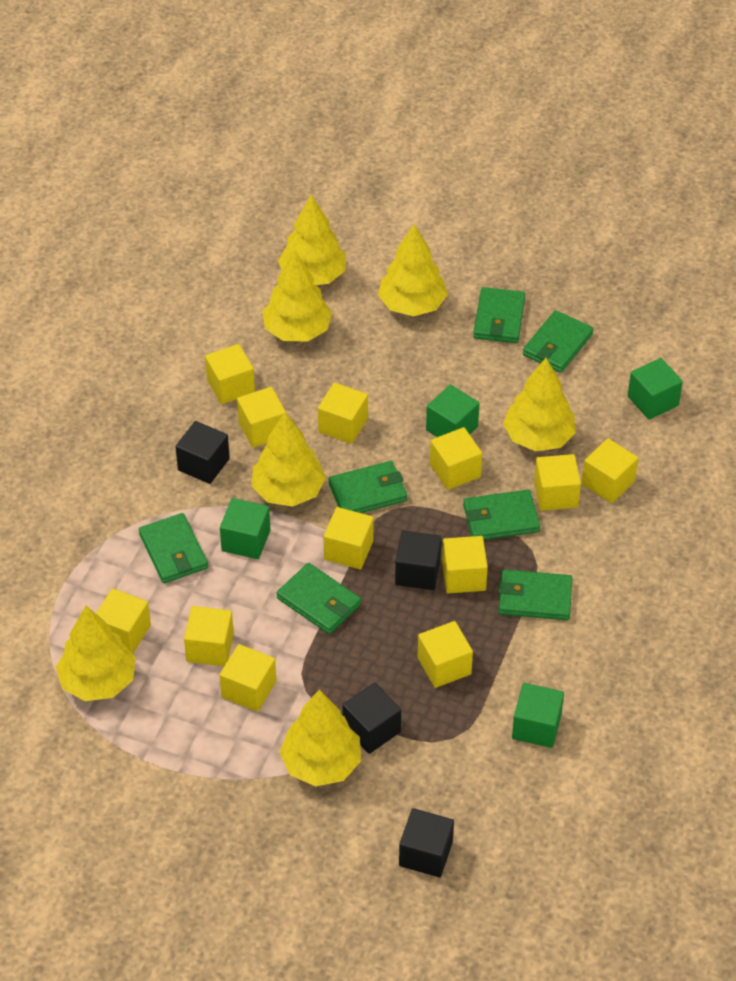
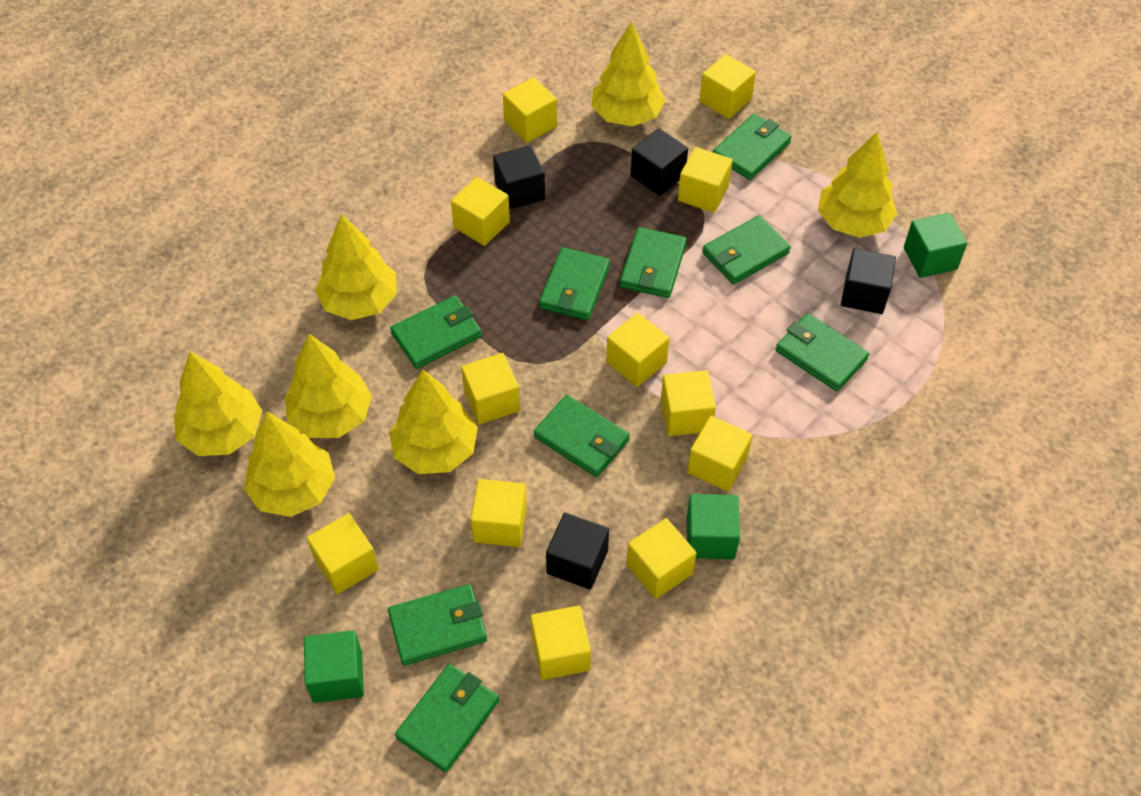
green cube: 4 -> 3
green wallet: 7 -> 9

